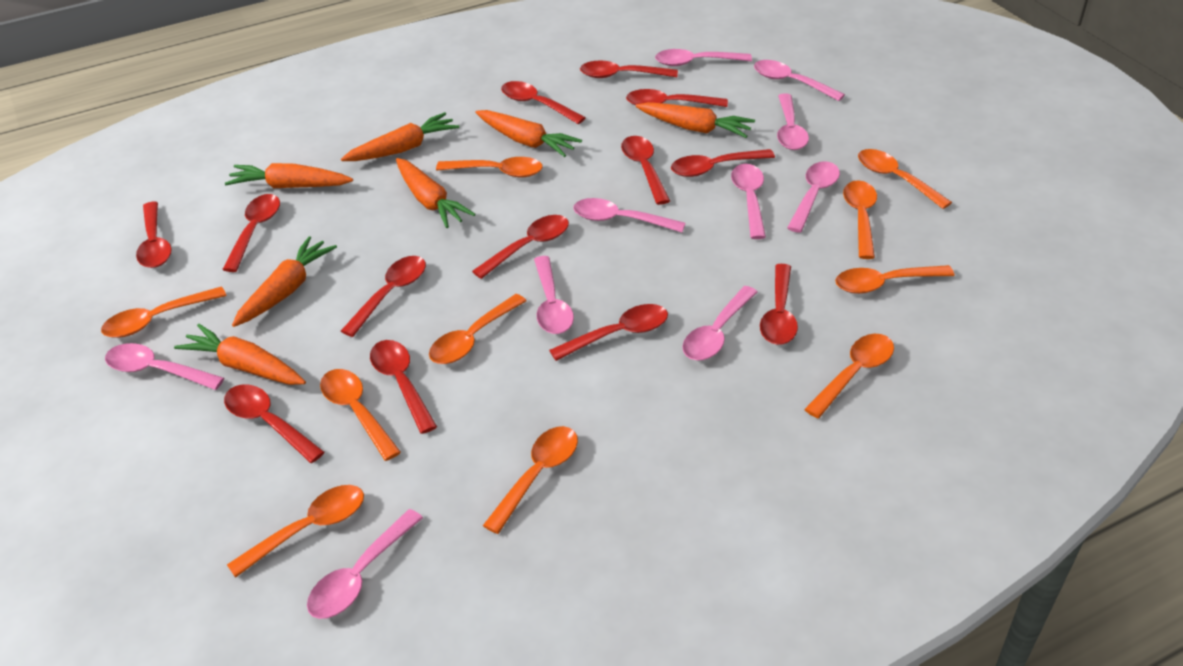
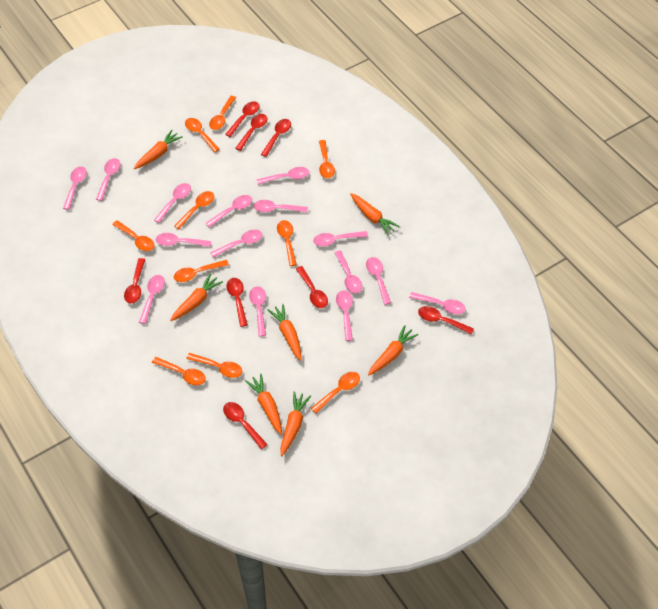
pink spoon: 10 -> 15
red spoon: 13 -> 8

